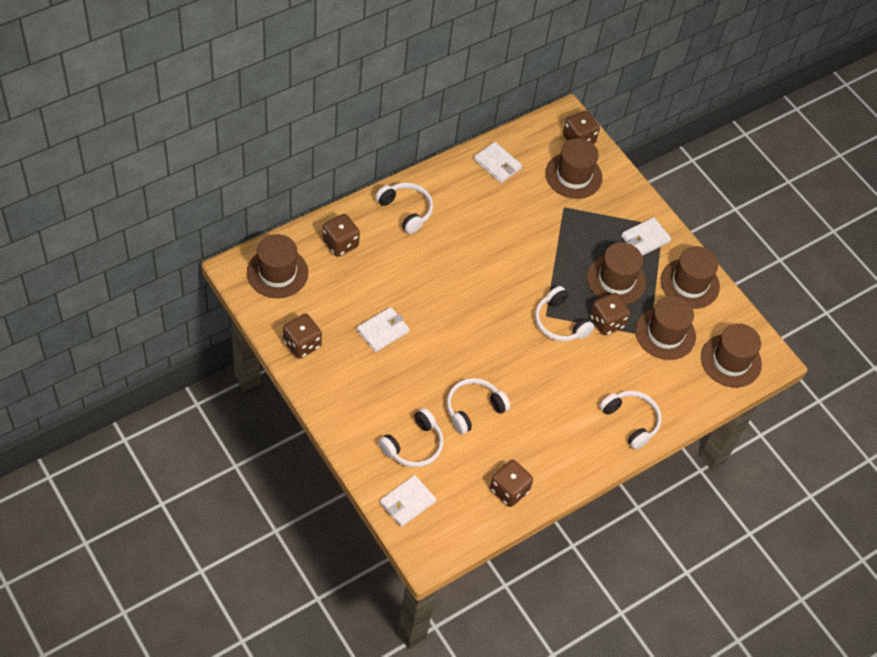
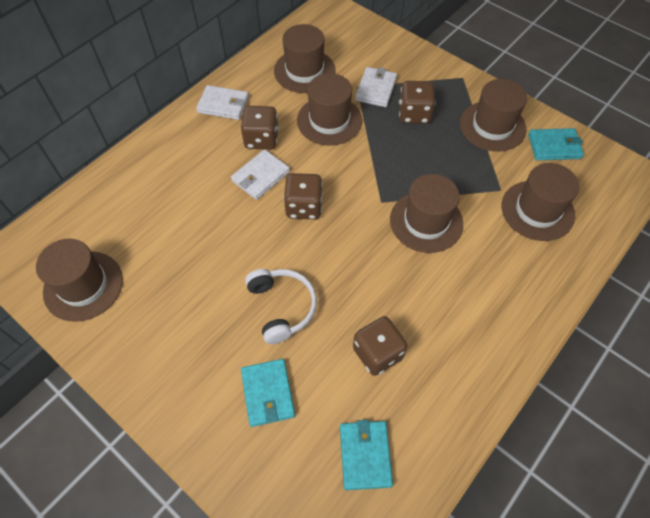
brown dice: 5 -> 4
turquoise wallet: 0 -> 3
white headphones: 5 -> 1
white wallet: 4 -> 3

